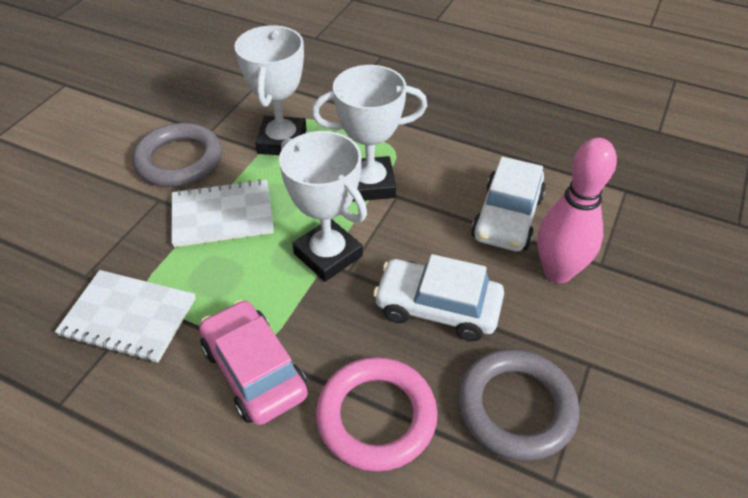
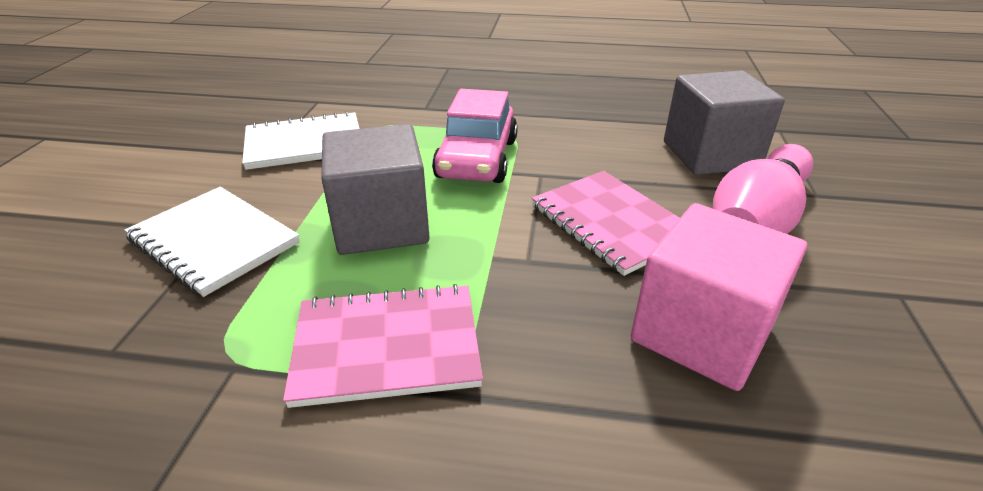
grey cube: 0 -> 2
grey ring: 2 -> 0
pink cube: 0 -> 1
pink notebook: 0 -> 2
pink ring: 1 -> 0
white car: 2 -> 0
white trophy: 3 -> 0

